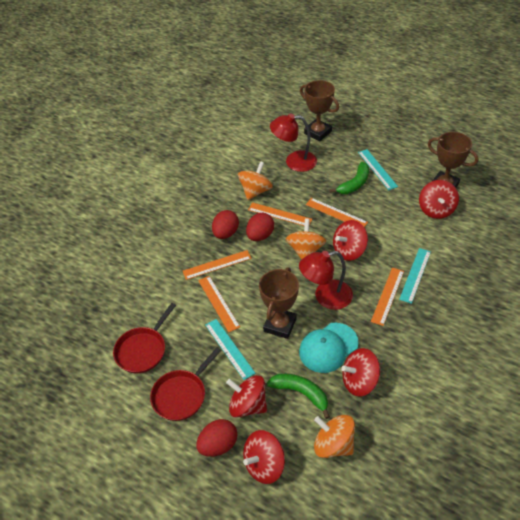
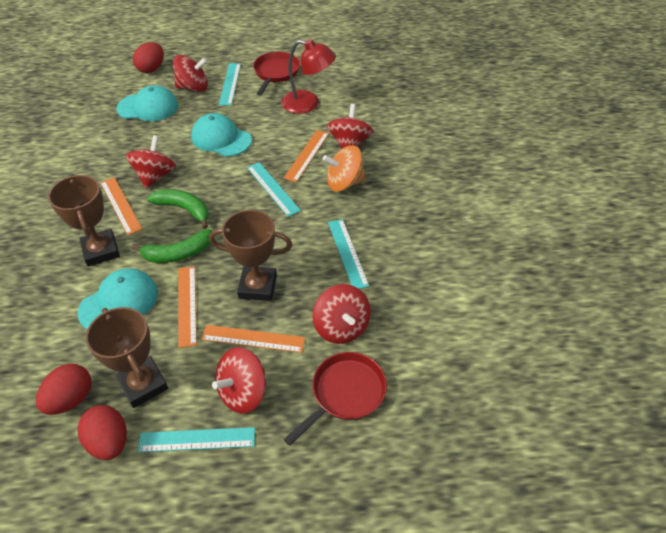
orange ruler: 5 -> 4
orange spinning top: 3 -> 1
red lamp: 2 -> 1
turquoise cap: 1 -> 3
turquoise ruler: 3 -> 4

